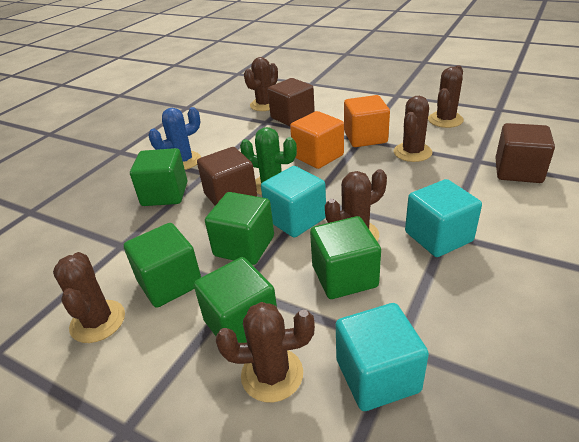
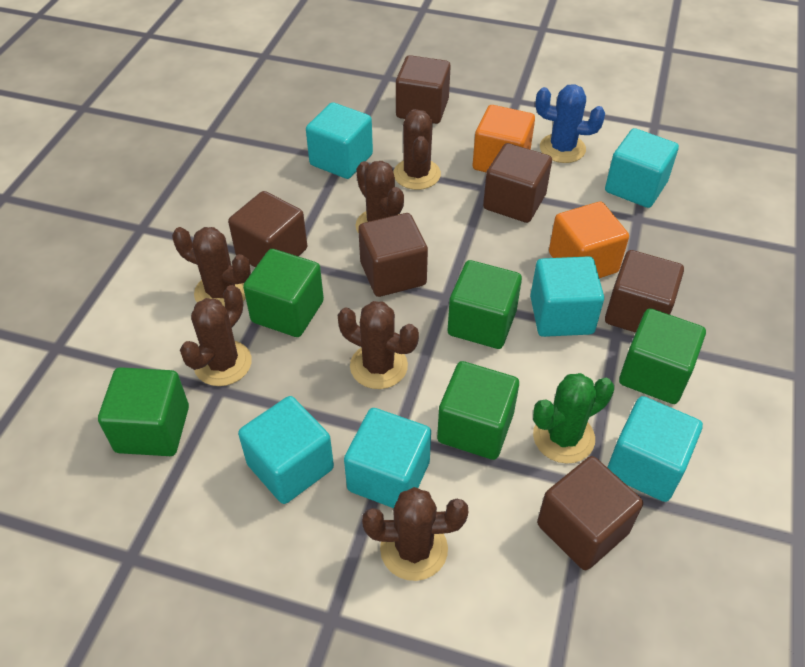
brown cube: 3 -> 6
turquoise cube: 3 -> 6

